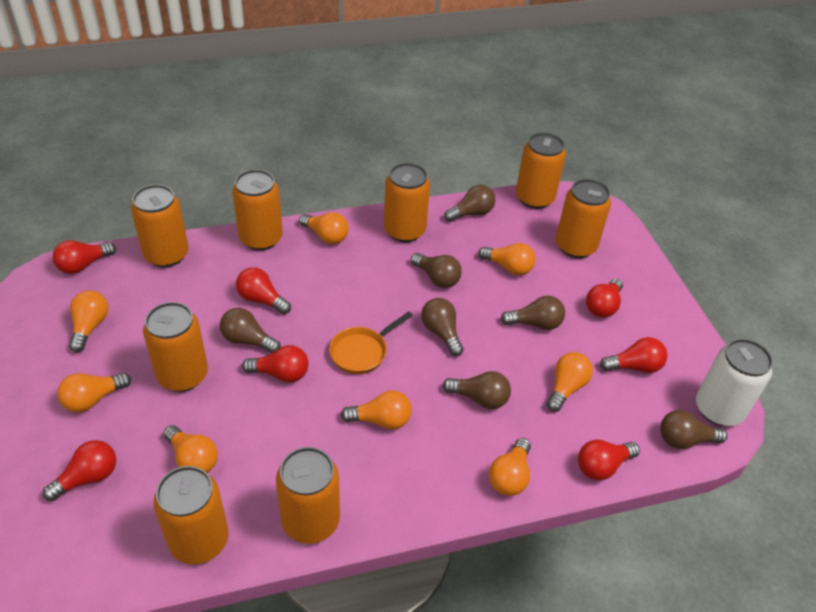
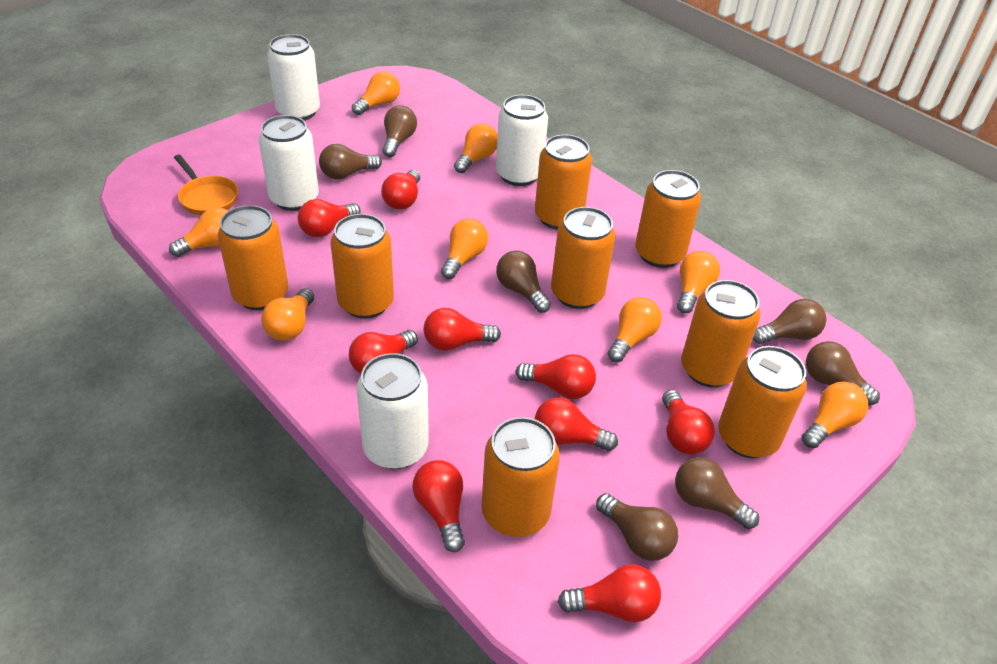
red light bulb: 7 -> 9
white can: 1 -> 4

